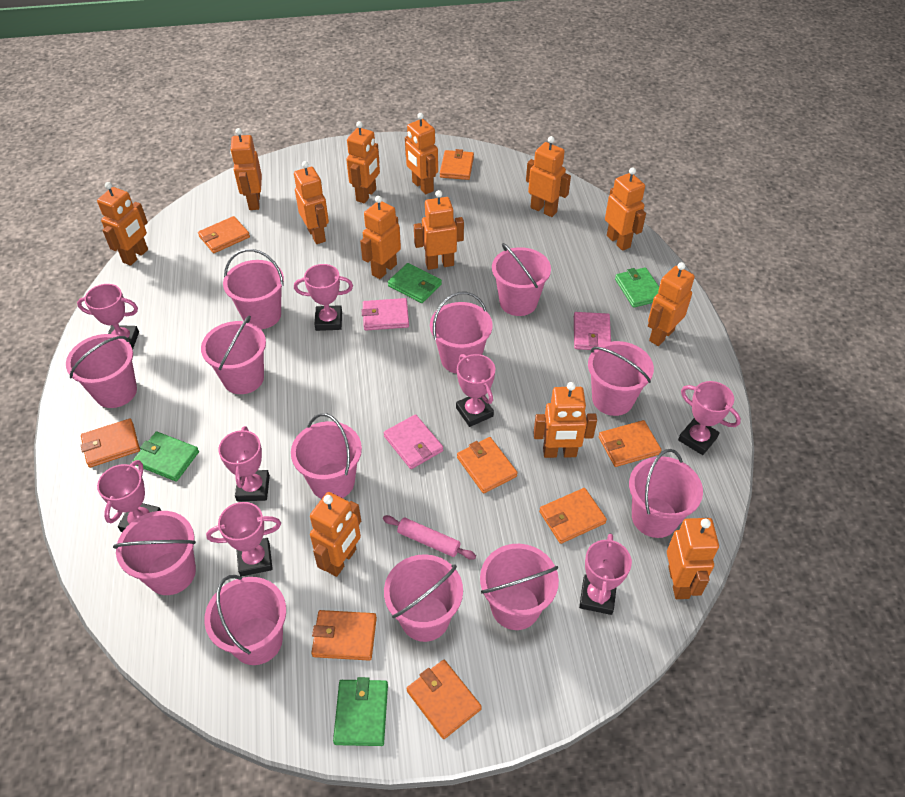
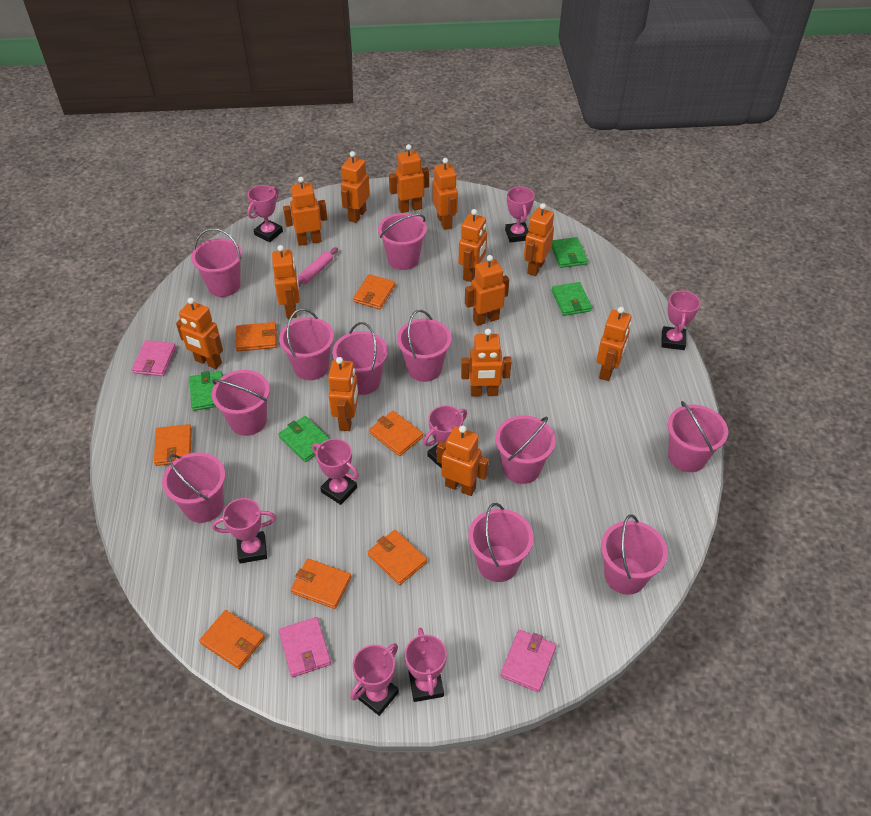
orange wallet: 8 -> 7
pink bucket: 12 -> 11

